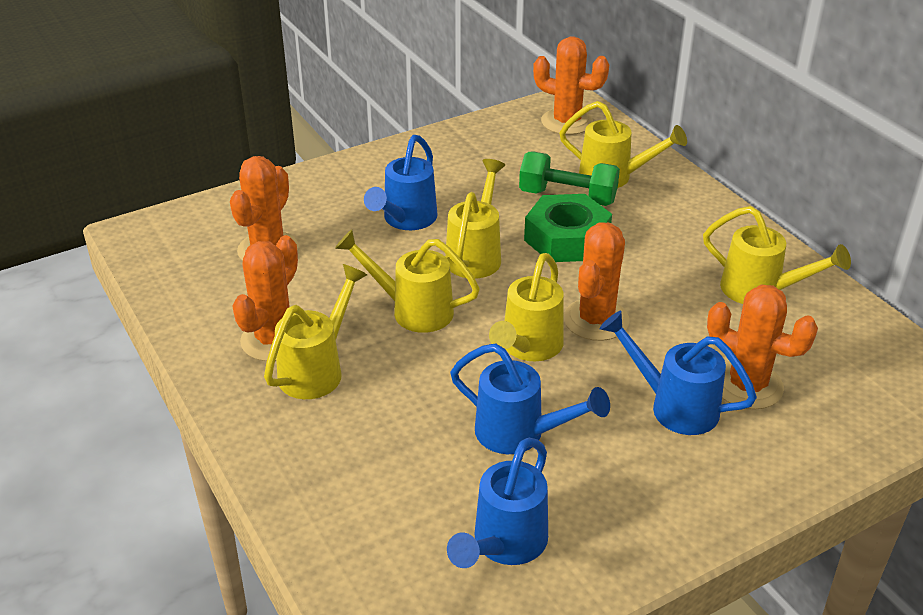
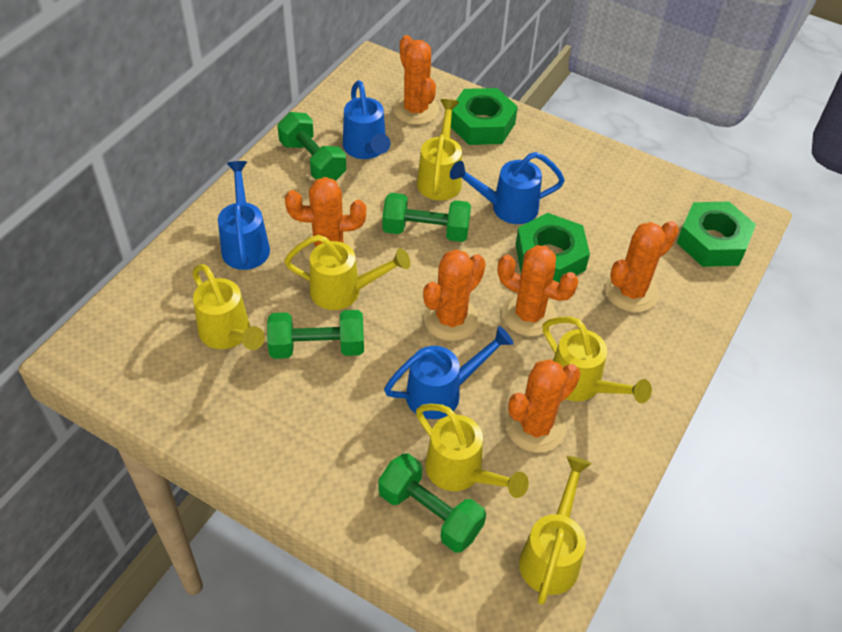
green dumbbell: 1 -> 4
green nut: 1 -> 3
orange cactus: 5 -> 6

